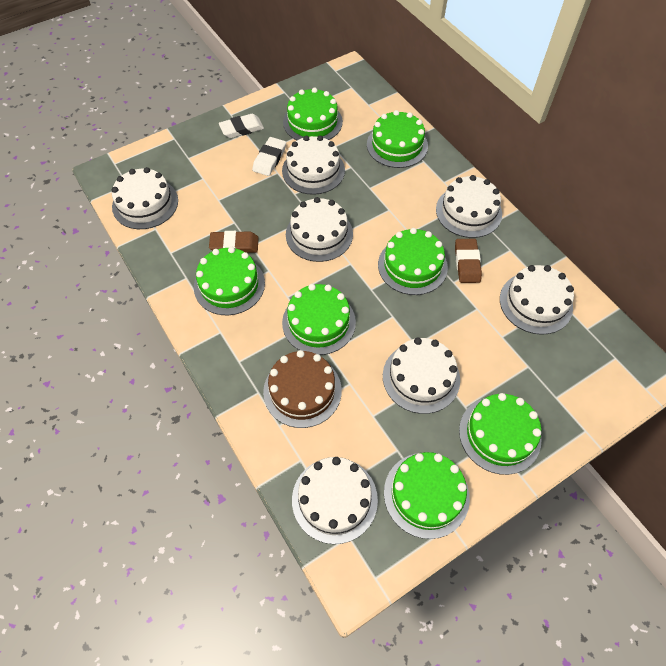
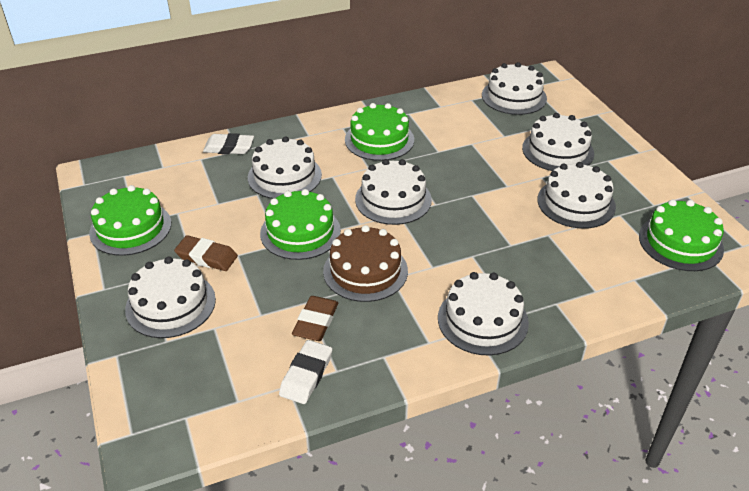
green cake: 7 -> 4

